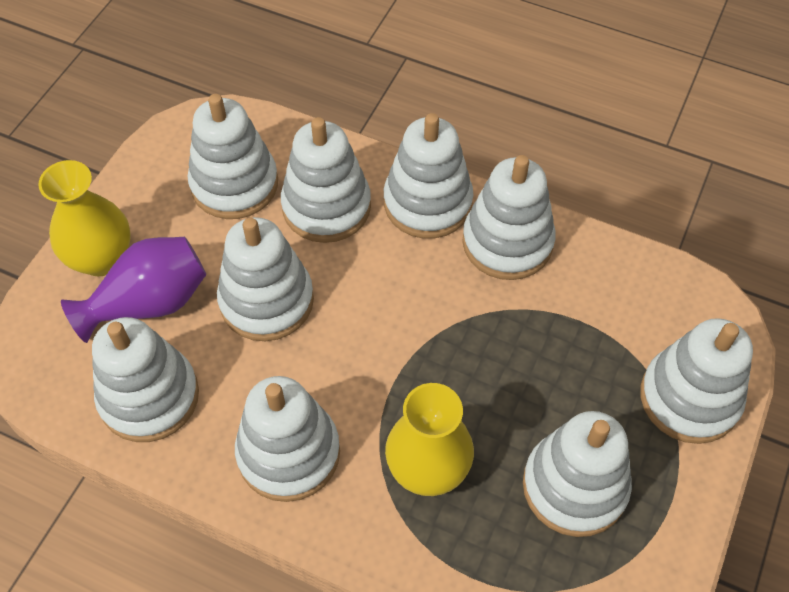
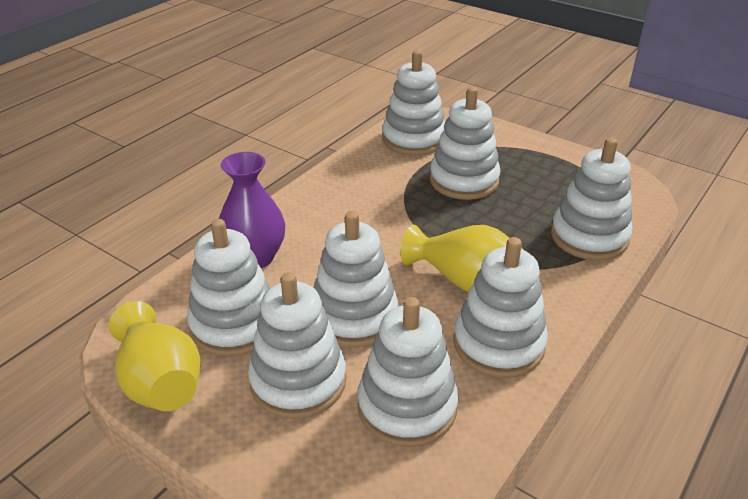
white stacking toy: 9 -> 8

